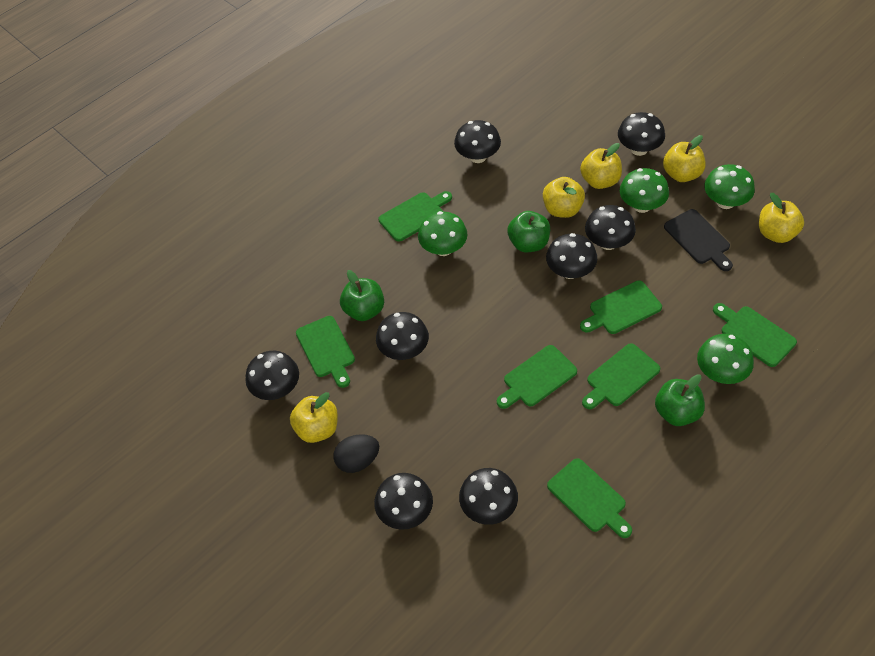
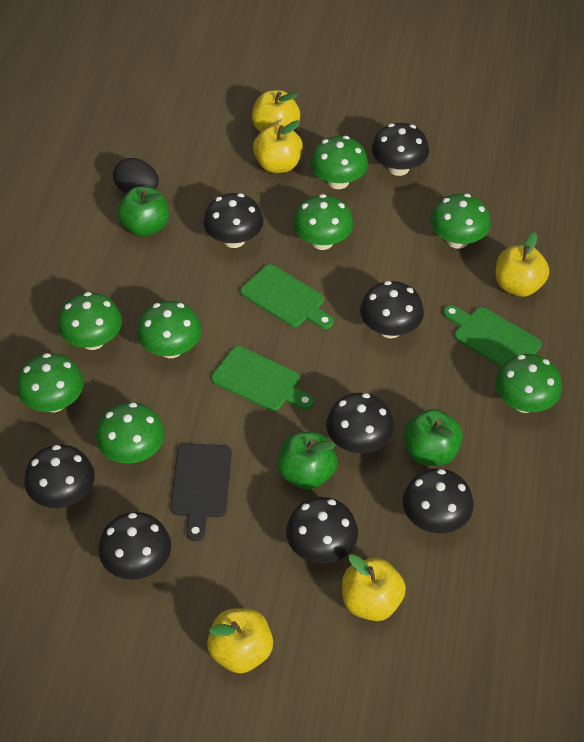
green cutting board: 7 -> 3
green mushroom: 4 -> 8

